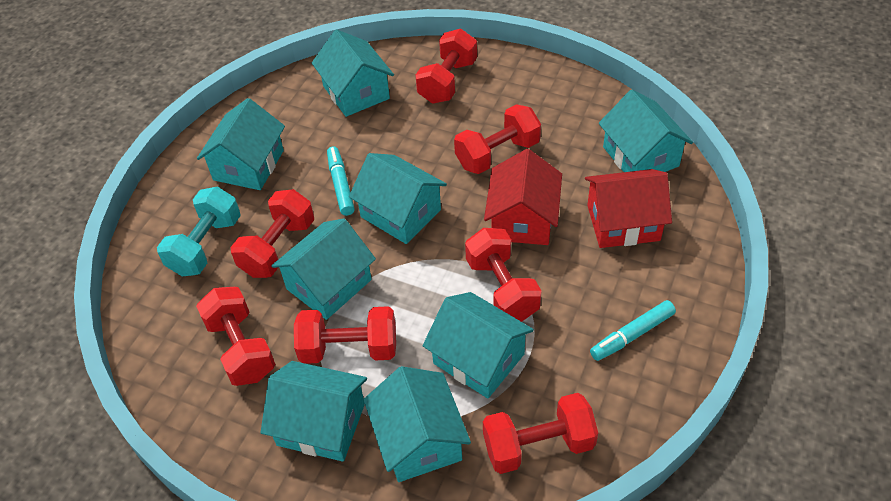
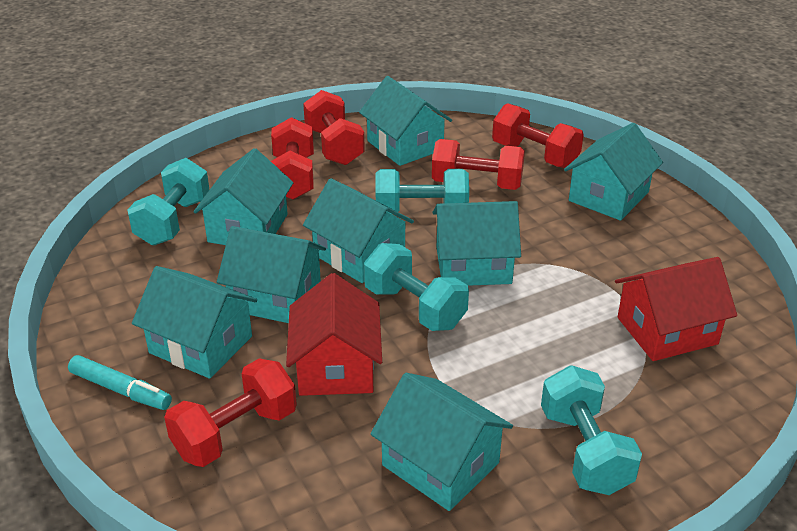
red dumbbell: 7 -> 5
turquoise dumbbell: 1 -> 4
turquoise marker: 2 -> 1

